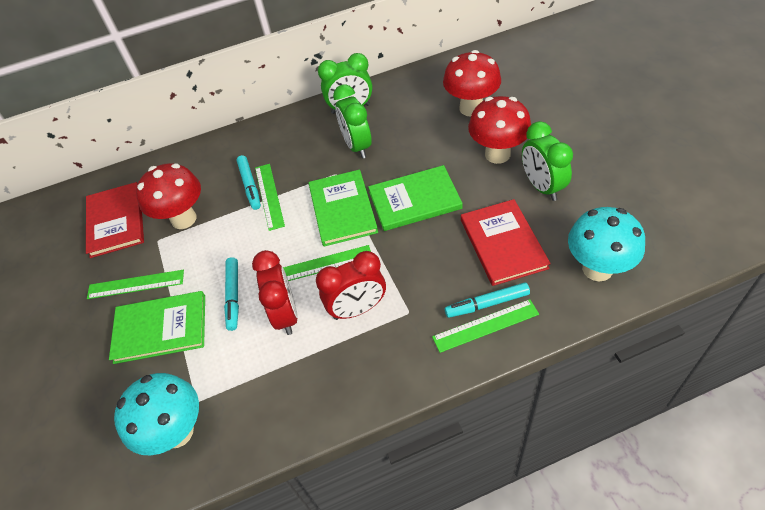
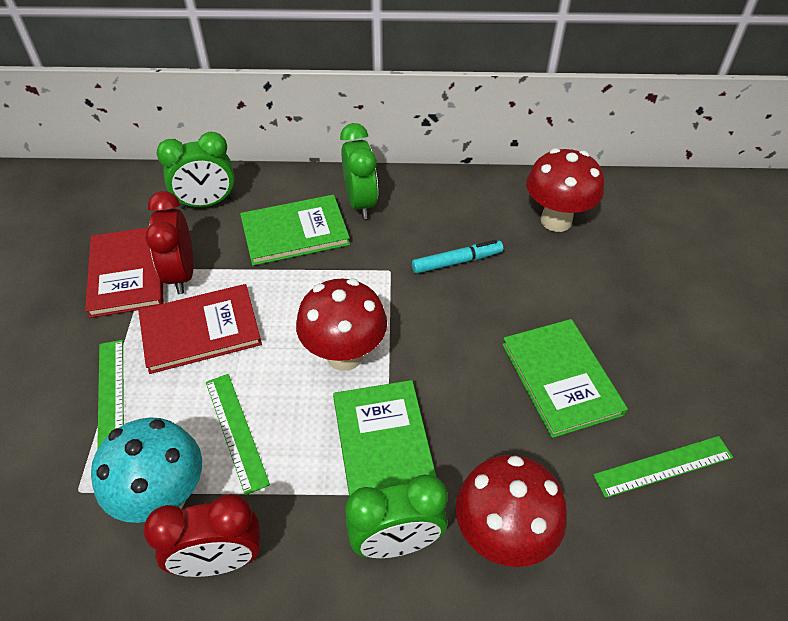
green ruler: 4 -> 3
turquoise marker: 3 -> 1
turquoise mushroom: 2 -> 1

